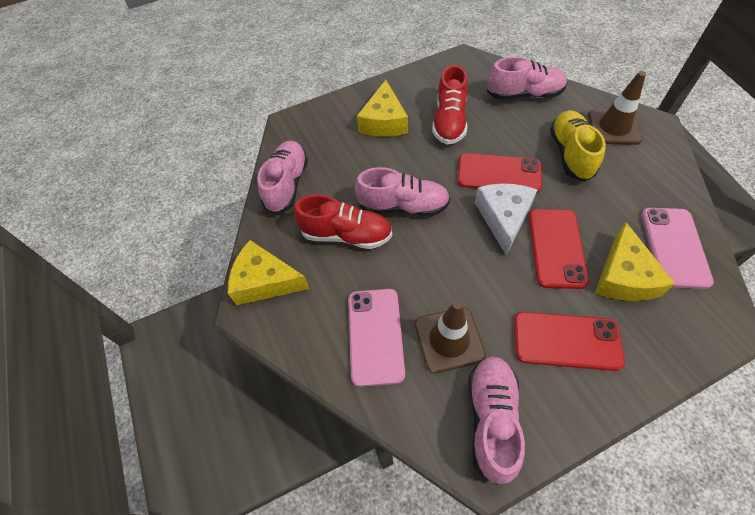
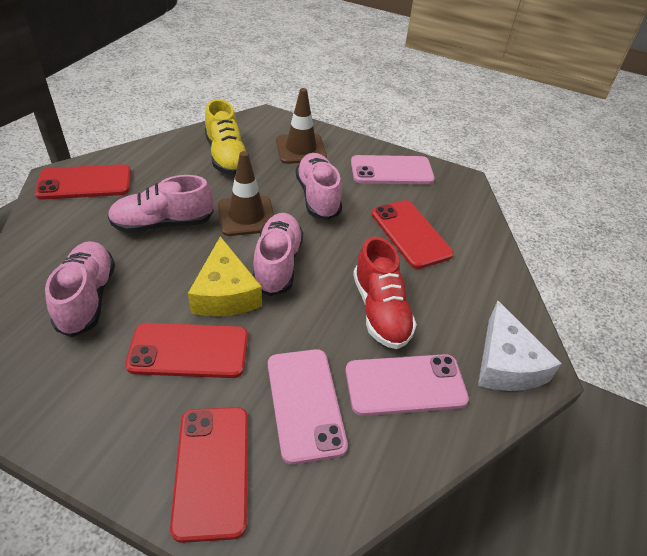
pink phone: 2 -> 3
red phone: 3 -> 4
red shoe: 2 -> 1
yellow cheese: 3 -> 1

